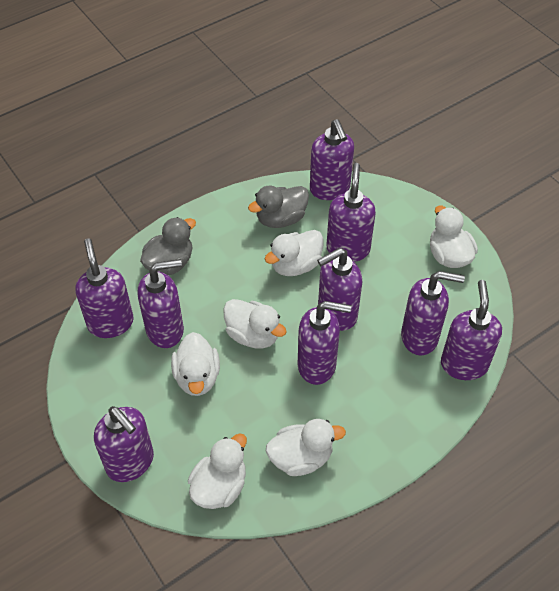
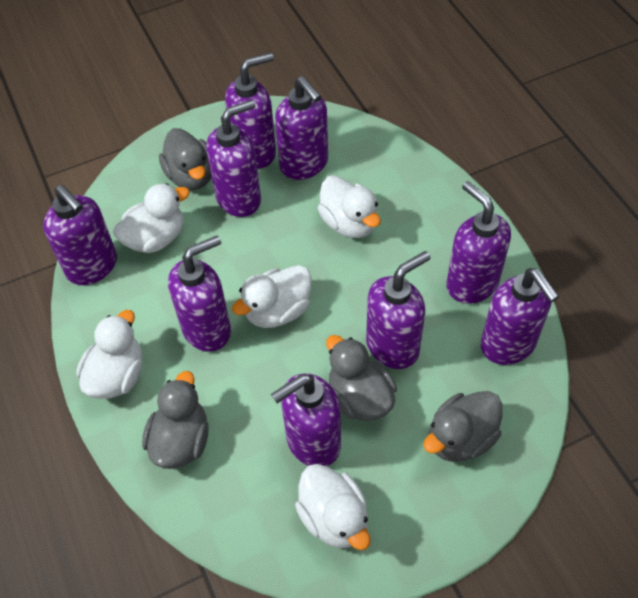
grey duck: 2 -> 4
white duck: 6 -> 5

